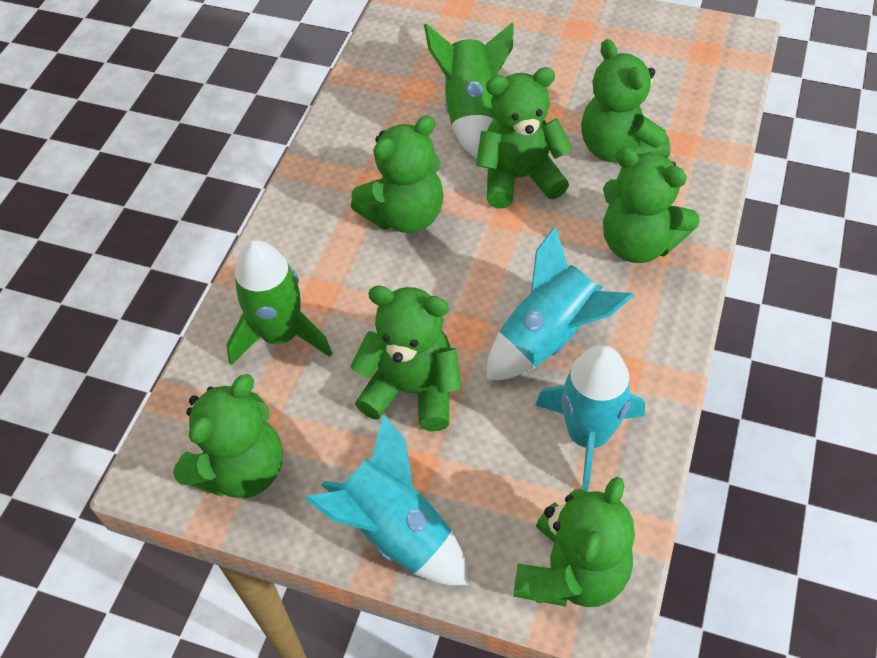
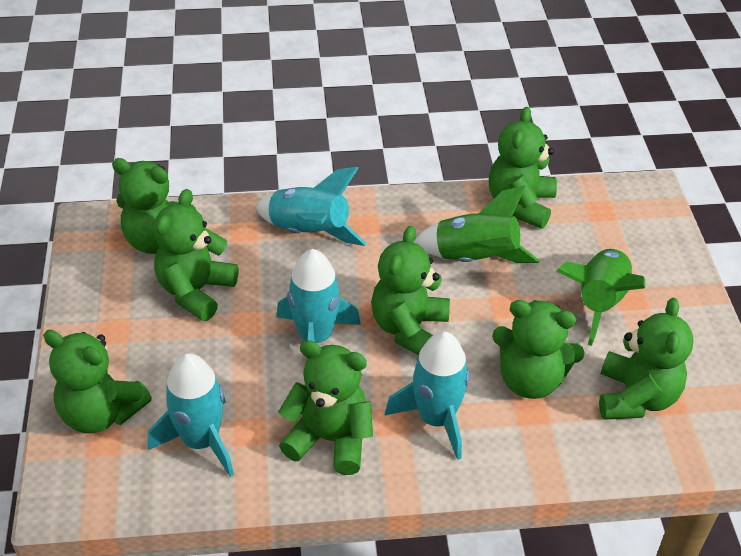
green teddy bear: 7 -> 8
turquoise rocket: 3 -> 4

